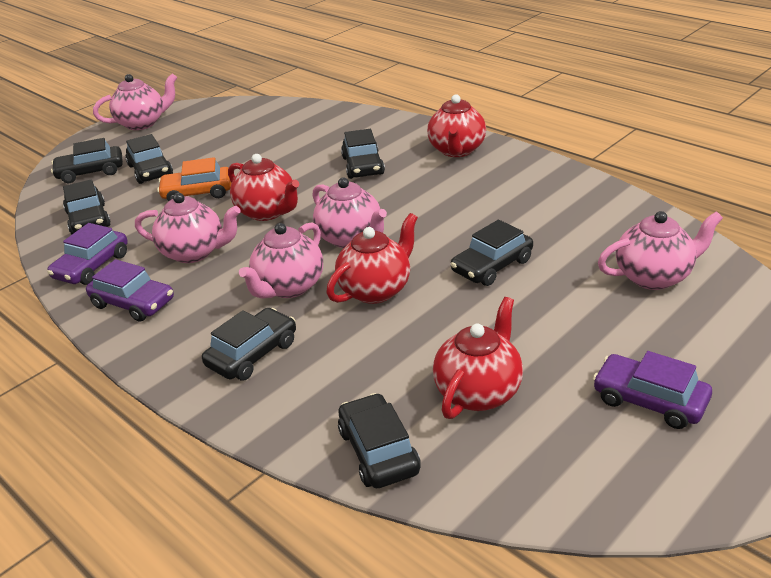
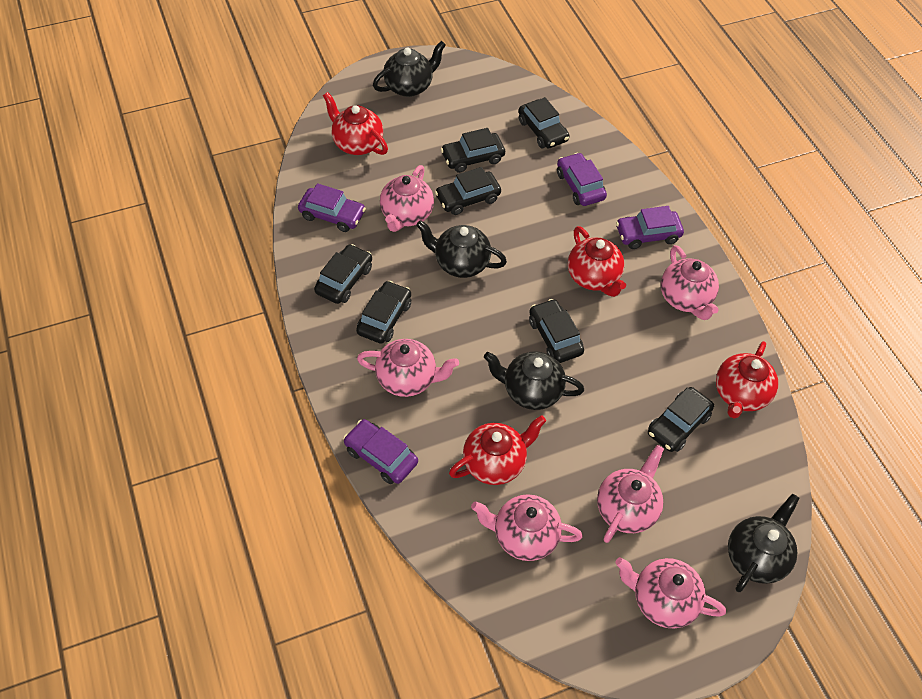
black teapot: 0 -> 4
orange car: 1 -> 0
pink teapot: 5 -> 6
purple car: 3 -> 4

